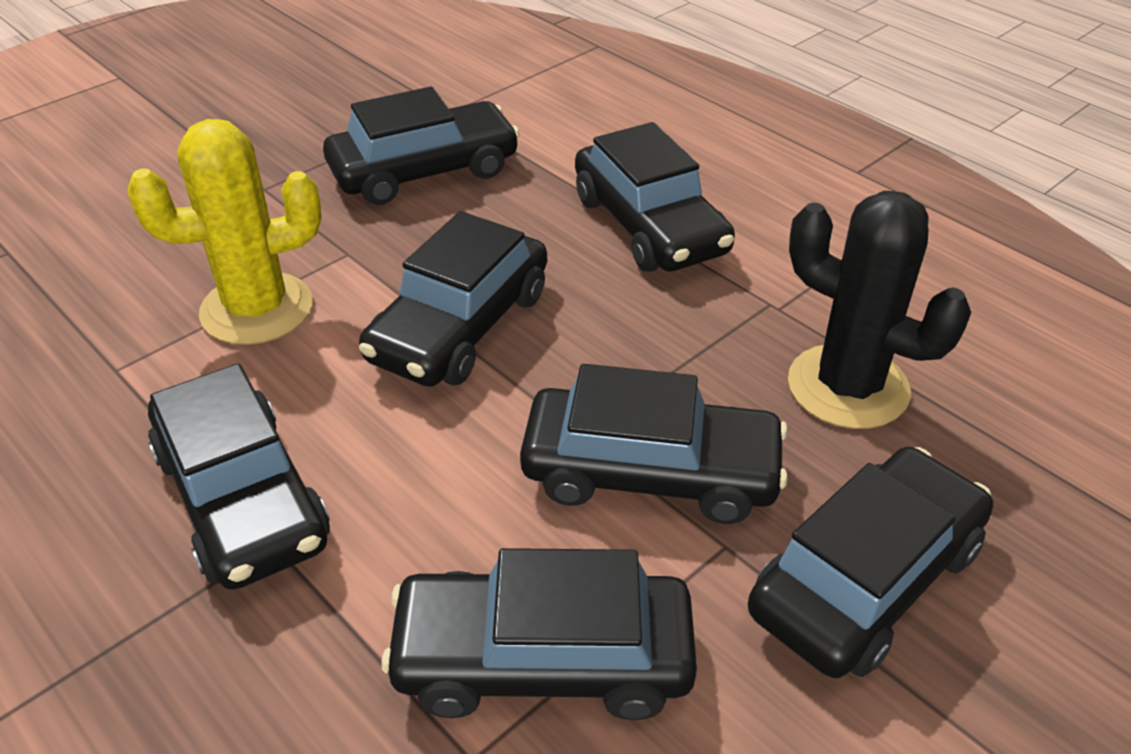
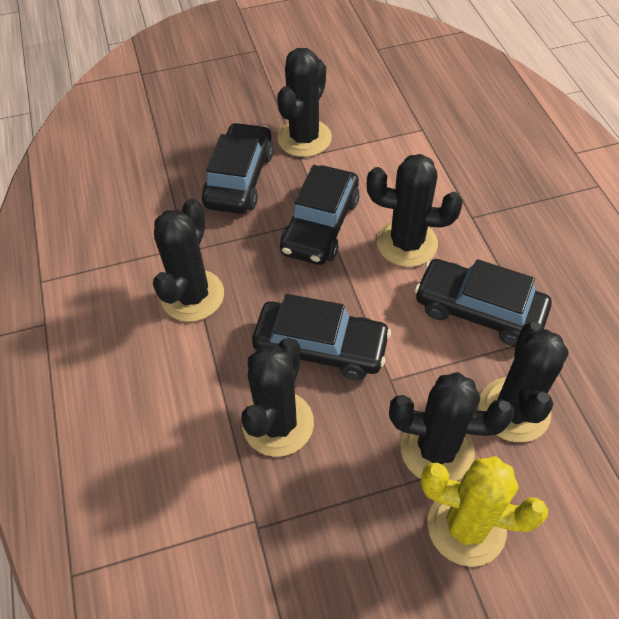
black cactus: 1 -> 6
black car: 7 -> 4

